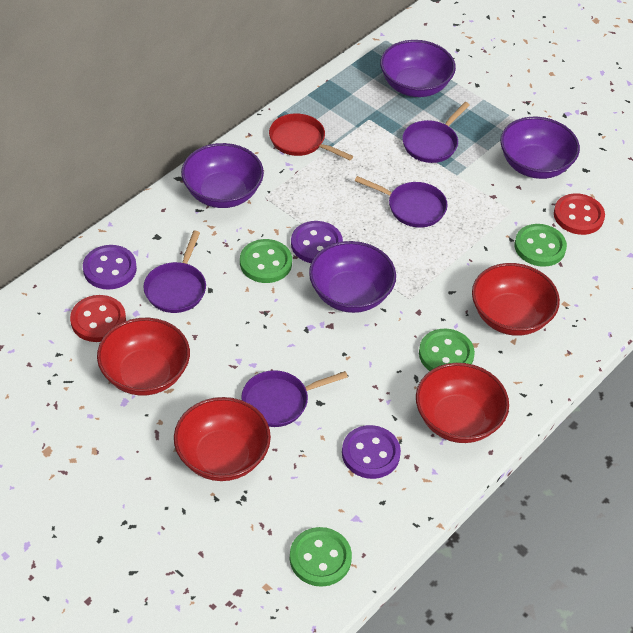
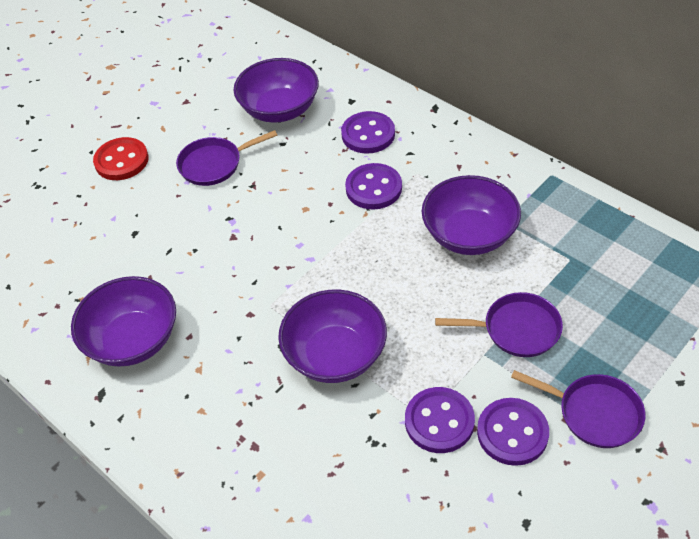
green button: 4 -> 0
purple button: 3 -> 4
purple pan: 4 -> 3
red bowl: 4 -> 0
red button: 2 -> 1
red pan: 1 -> 0

